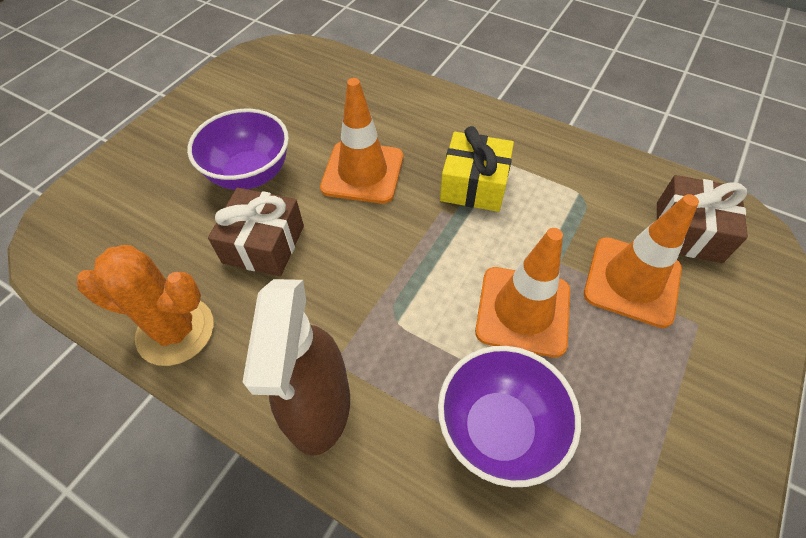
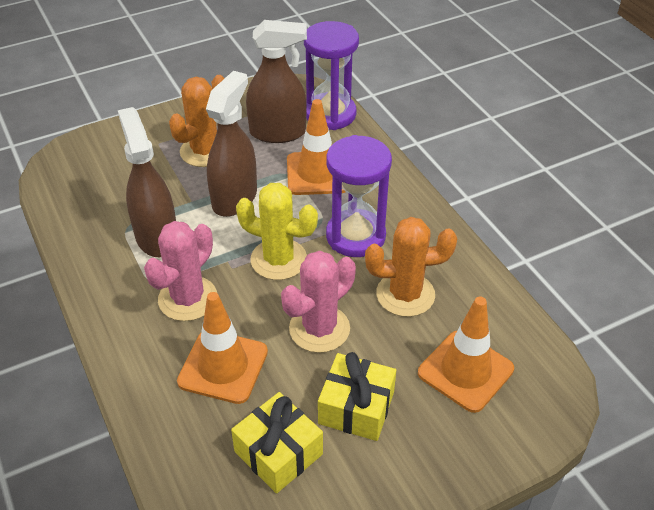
brown gift: 2 -> 0
brown spray bottle: 1 -> 3
orange cactus: 1 -> 2
pink cactus: 0 -> 2
purple bowl: 2 -> 0
purple hourglass: 0 -> 2
yellow cactus: 0 -> 1
yellow gift: 1 -> 2

